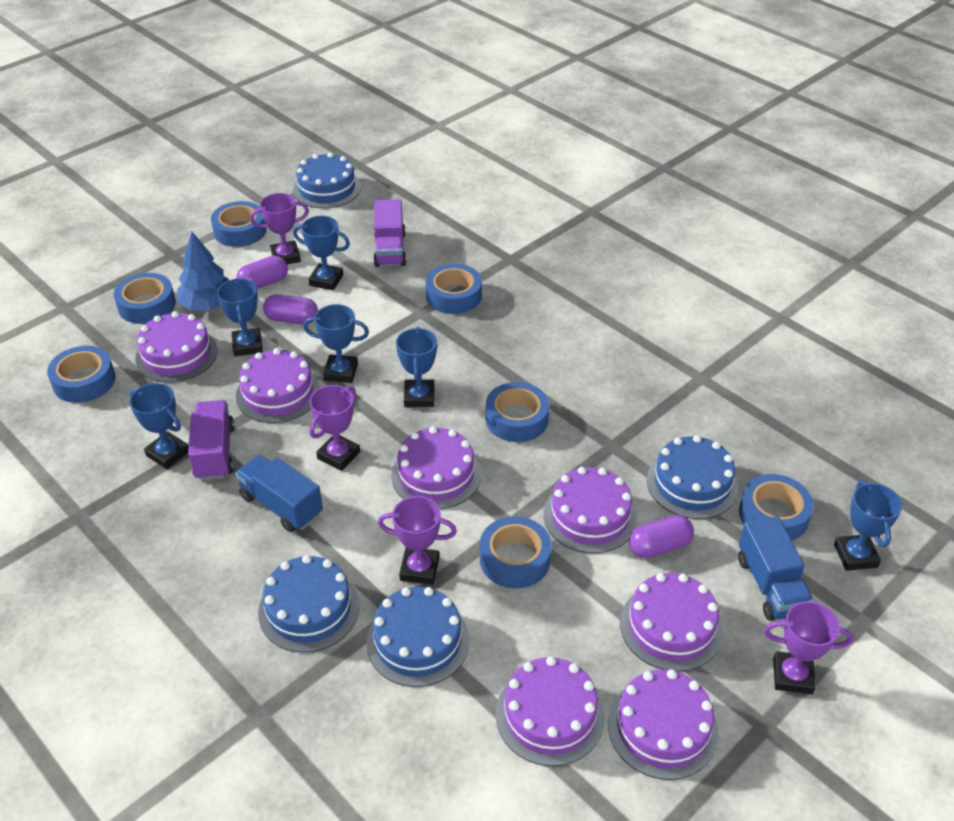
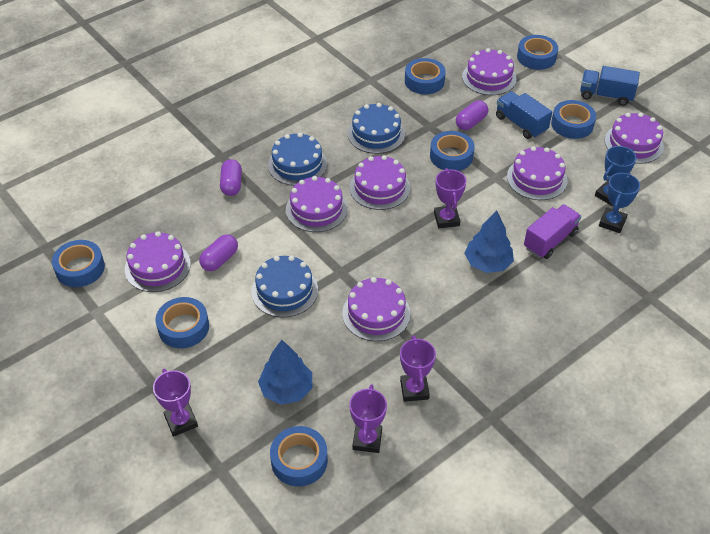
blue cake: 4 -> 3
blue tree: 1 -> 2
blue trophy: 6 -> 2
purple truck: 2 -> 1

